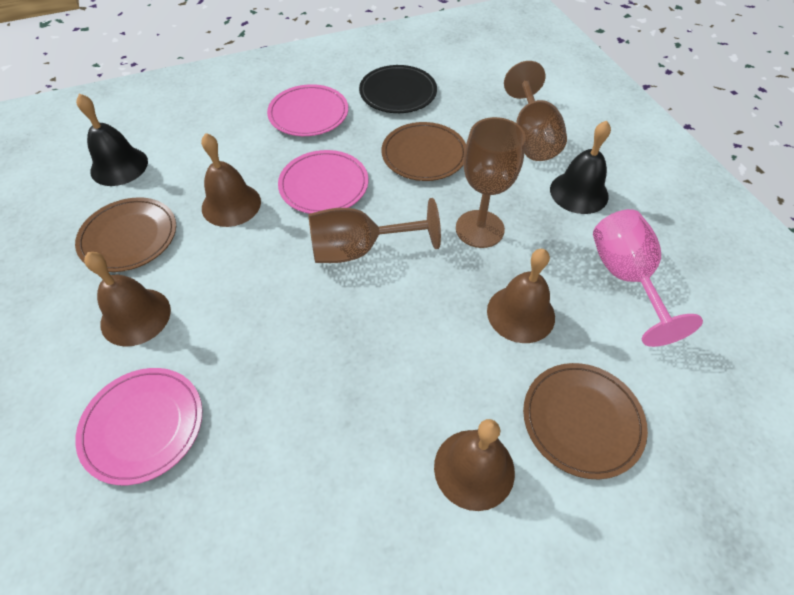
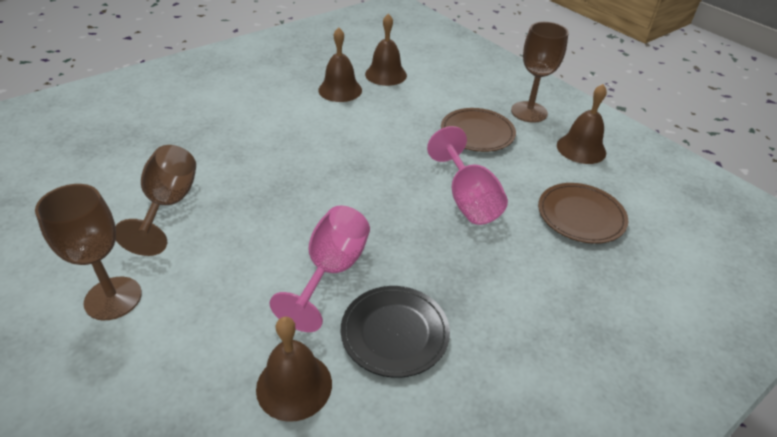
black bell: 2 -> 0
brown plate: 3 -> 2
pink goblet: 1 -> 2
pink plate: 3 -> 0

